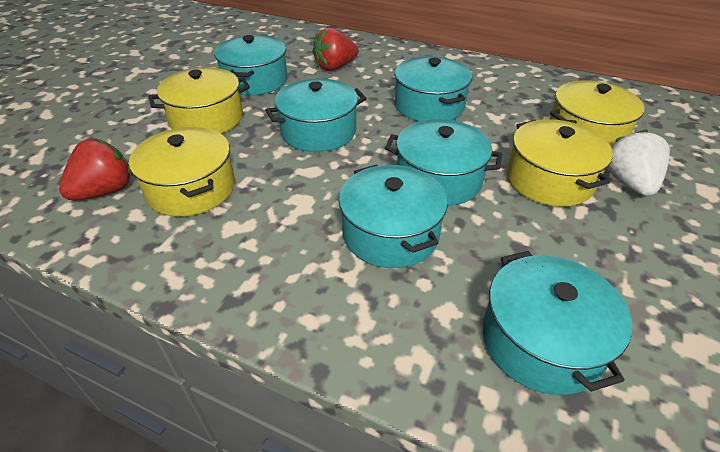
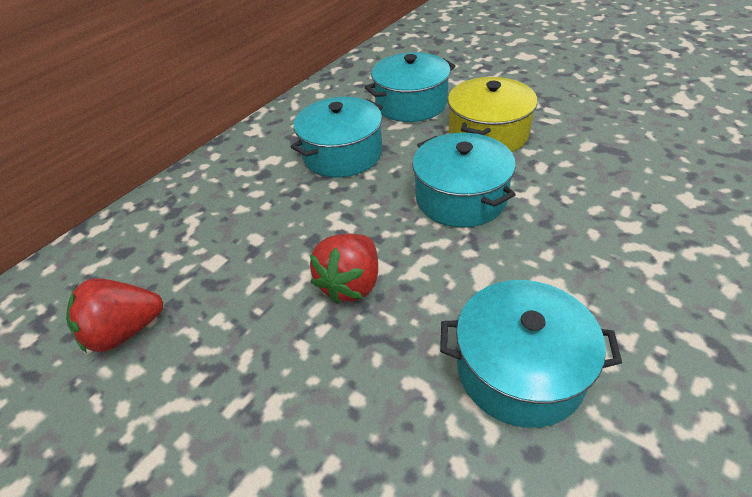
turquoise pot: 6 -> 4
white strawberry: 1 -> 0
yellow pot: 4 -> 1

